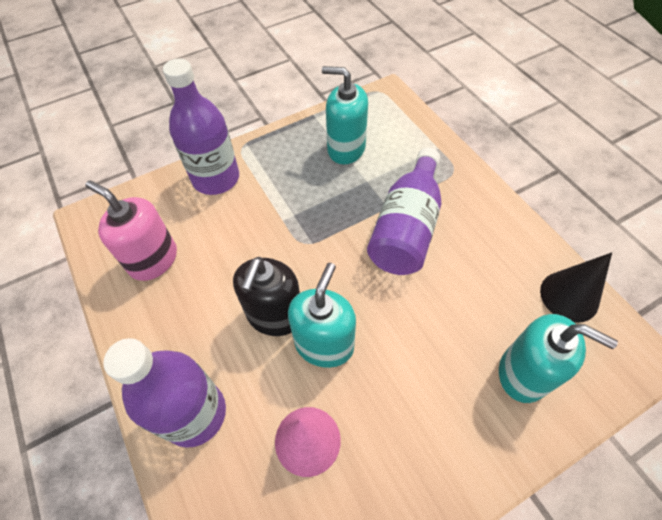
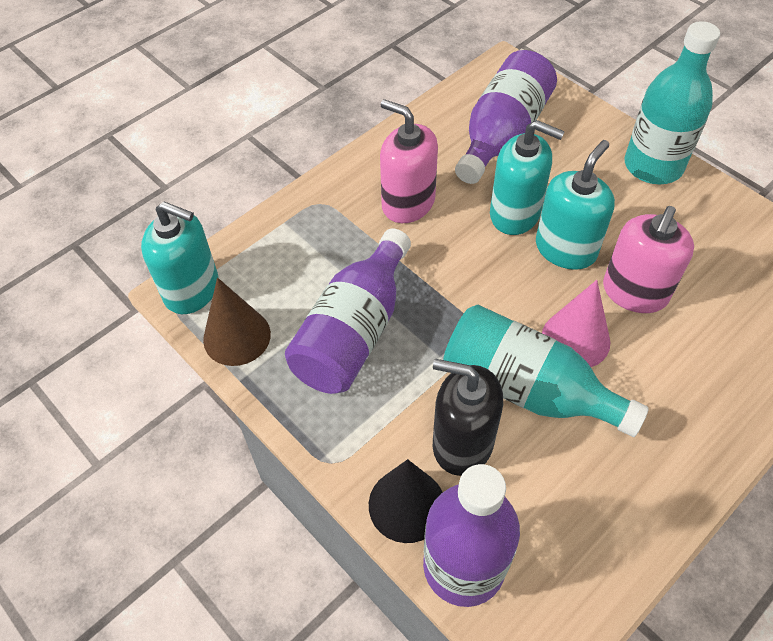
brown cone: 0 -> 1
pink soap dispenser: 1 -> 2
turquoise bottle: 0 -> 2

